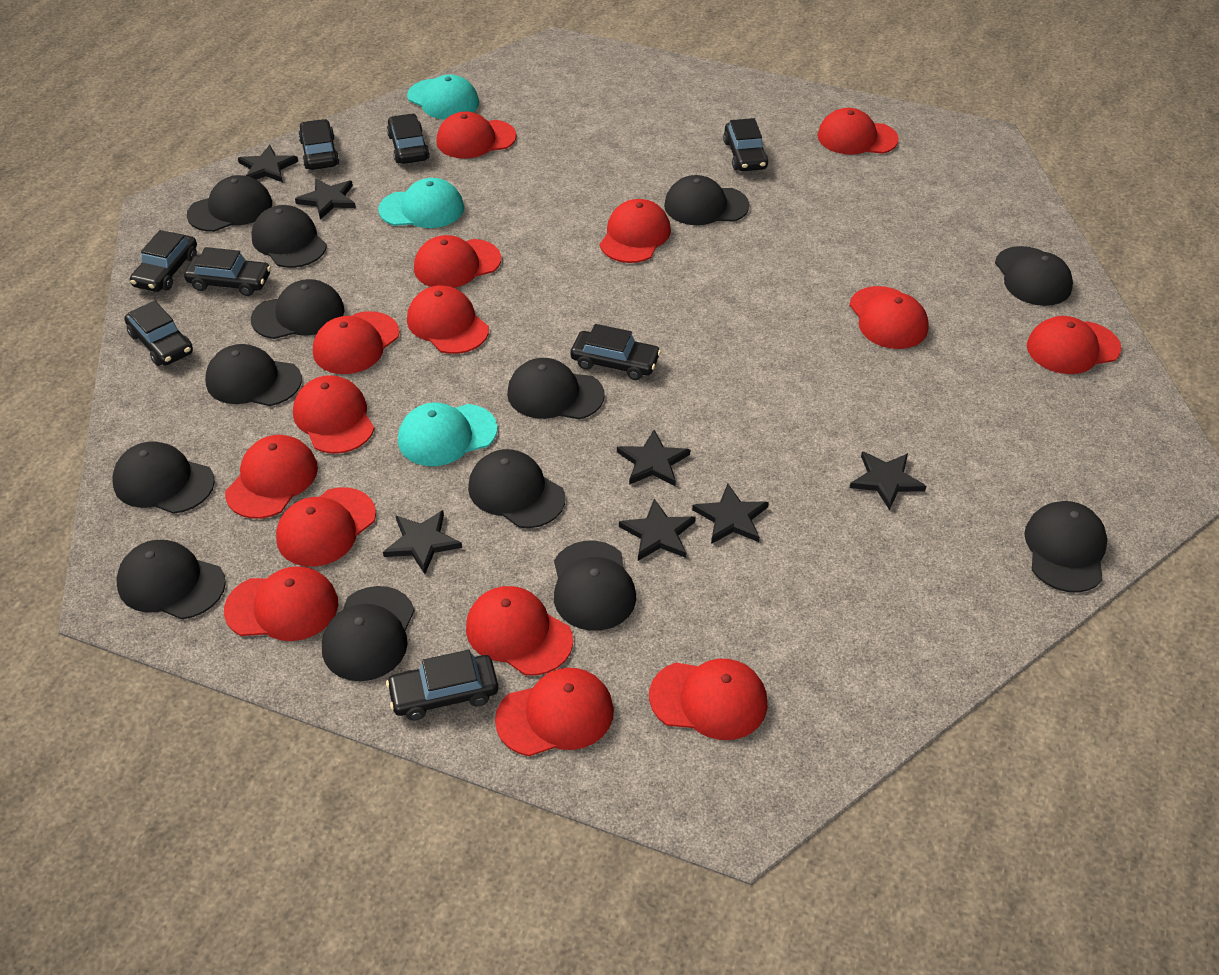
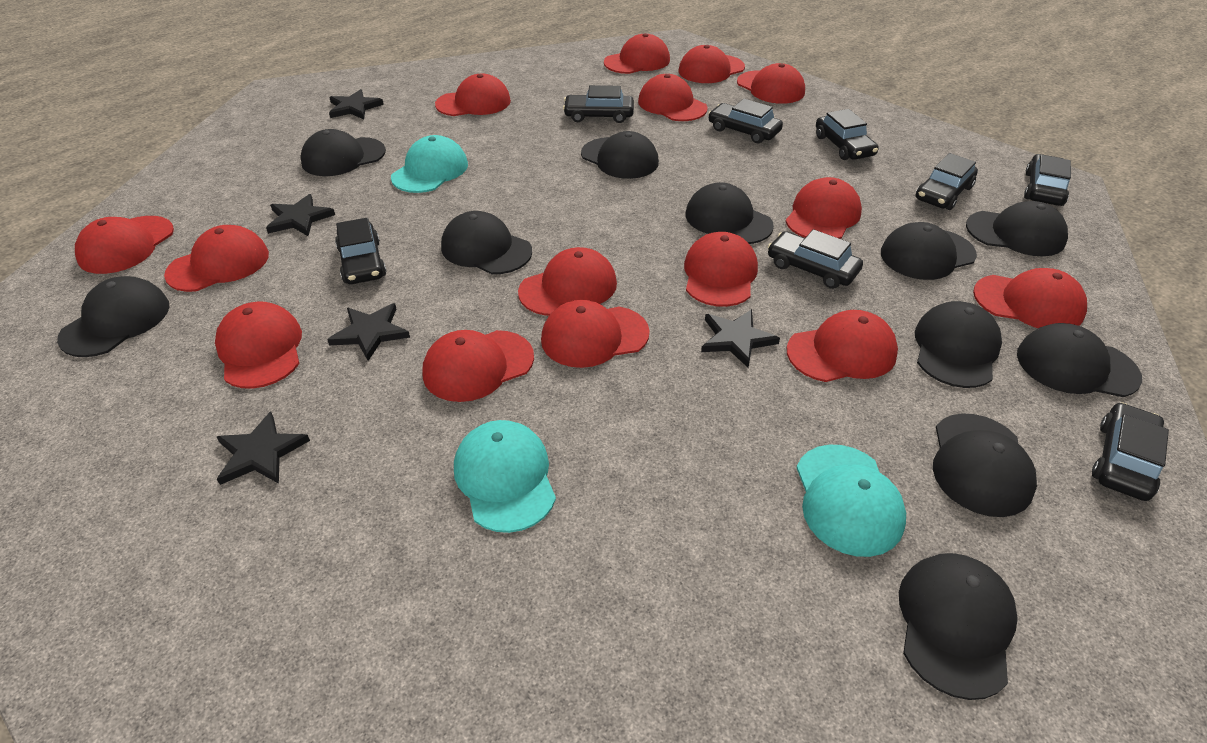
black cap: 13 -> 11
black star: 7 -> 5

